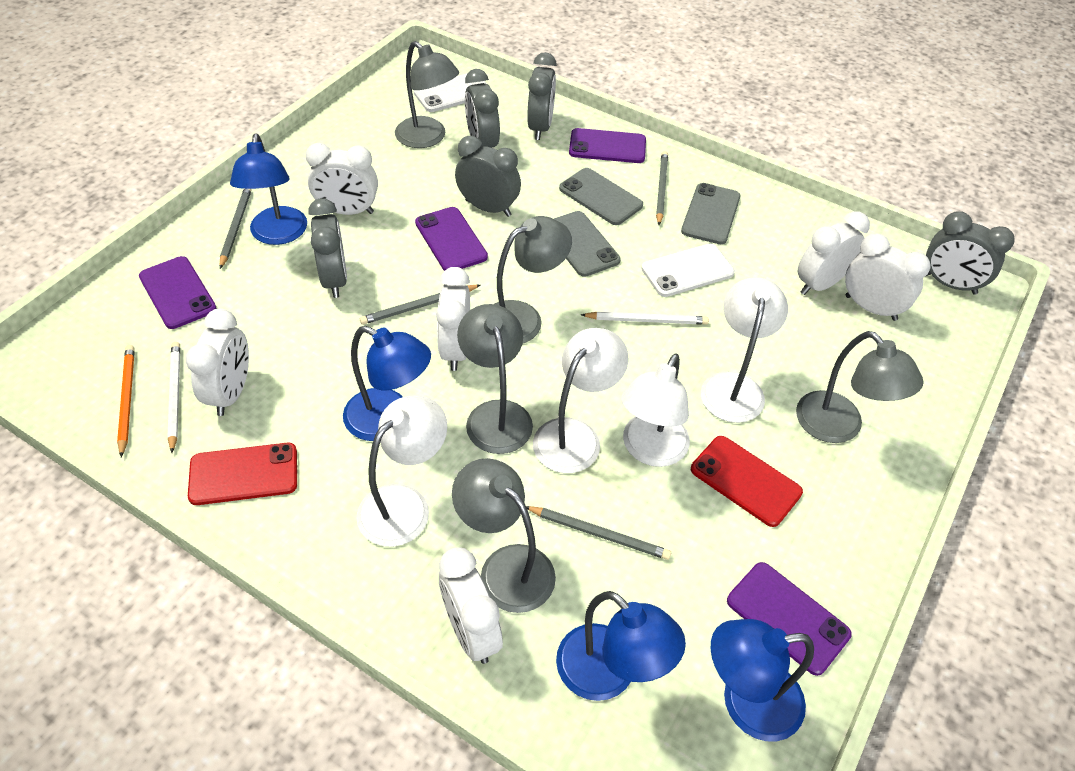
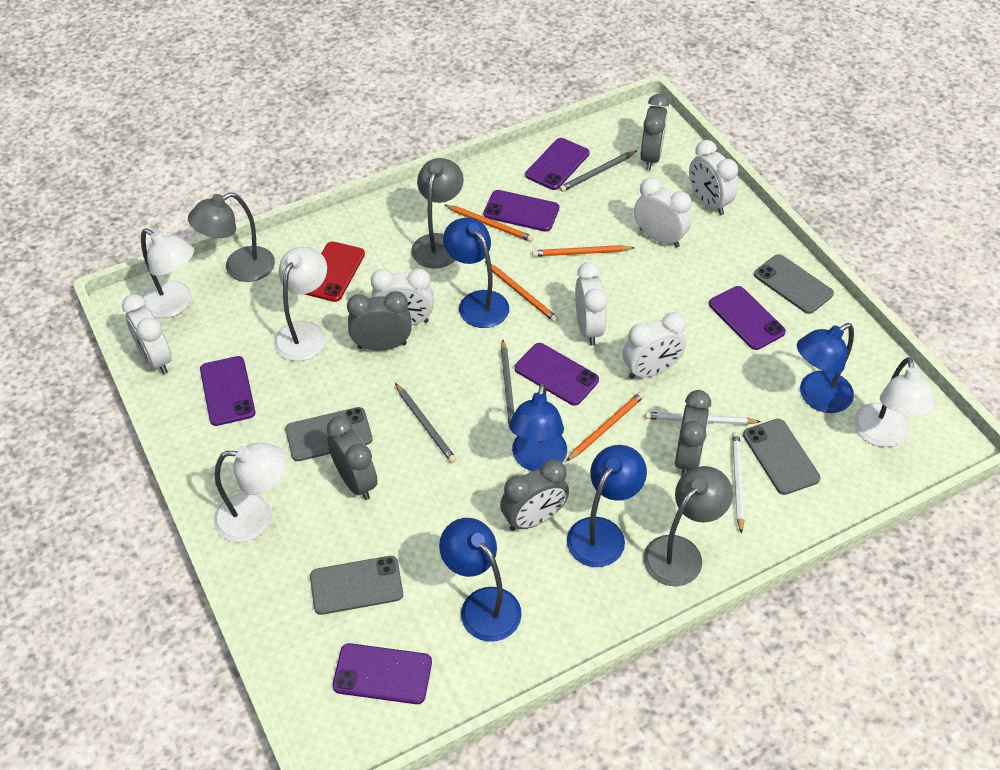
blue lamp: 4 -> 5
grey lamp: 5 -> 3
grey pencil: 4 -> 3
grey phone: 3 -> 4
orange pencil: 1 -> 4
purple phone: 4 -> 6
red phone: 2 -> 1
white phone: 2 -> 0

